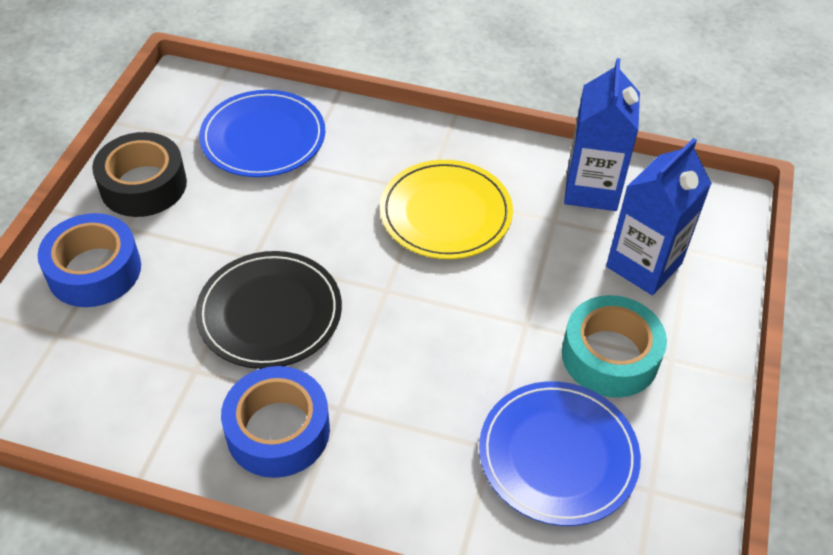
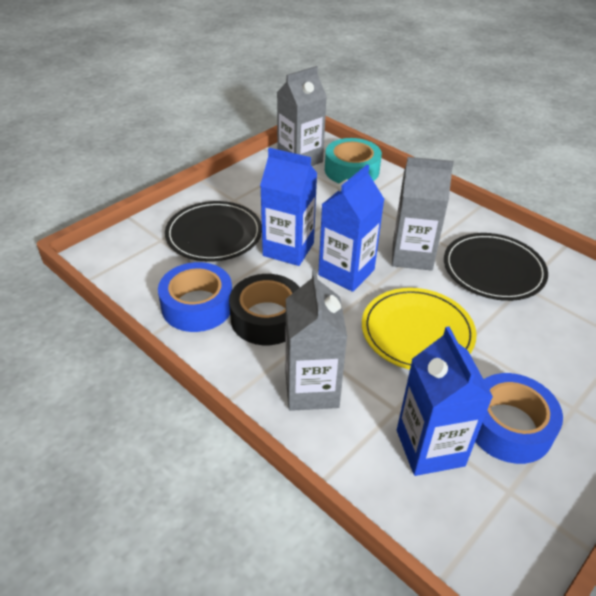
black plate: 1 -> 2
blue carton: 2 -> 3
blue plate: 2 -> 0
grey carton: 0 -> 3

